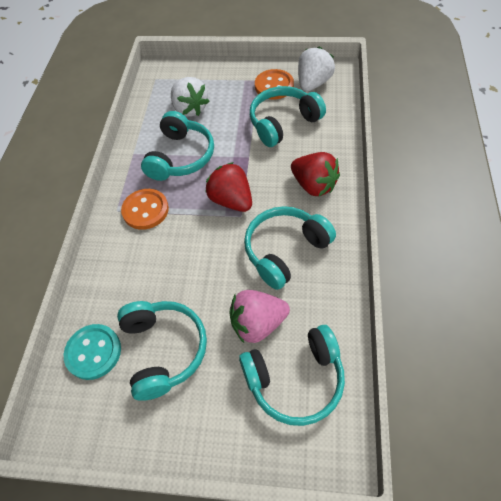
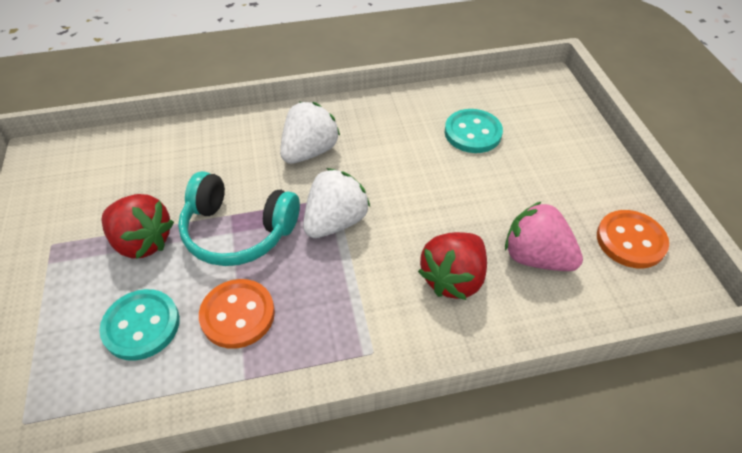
turquoise button: 1 -> 2
turquoise headphones: 5 -> 1

